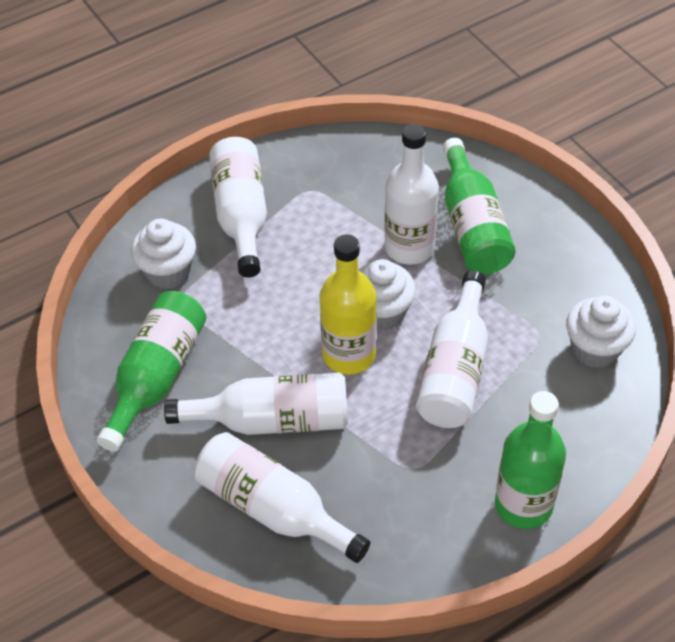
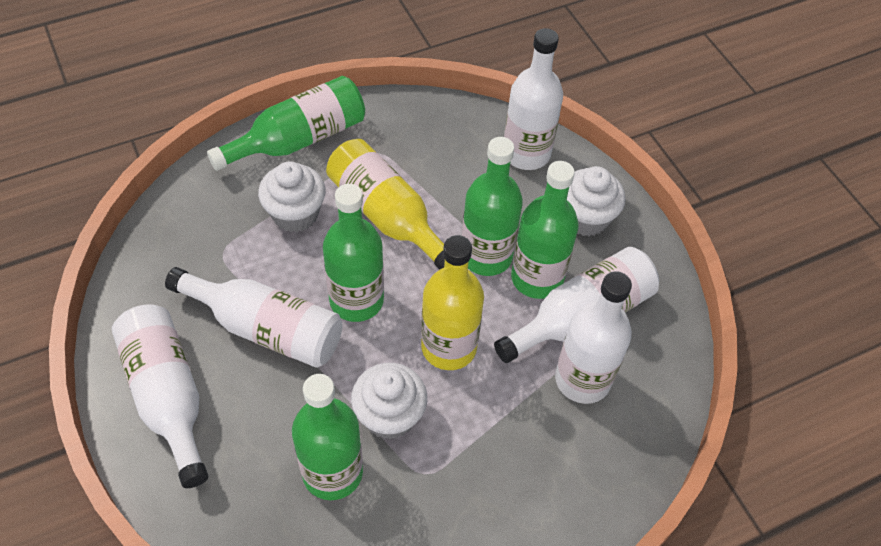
green bottle: 3 -> 5
yellow bottle: 1 -> 2

